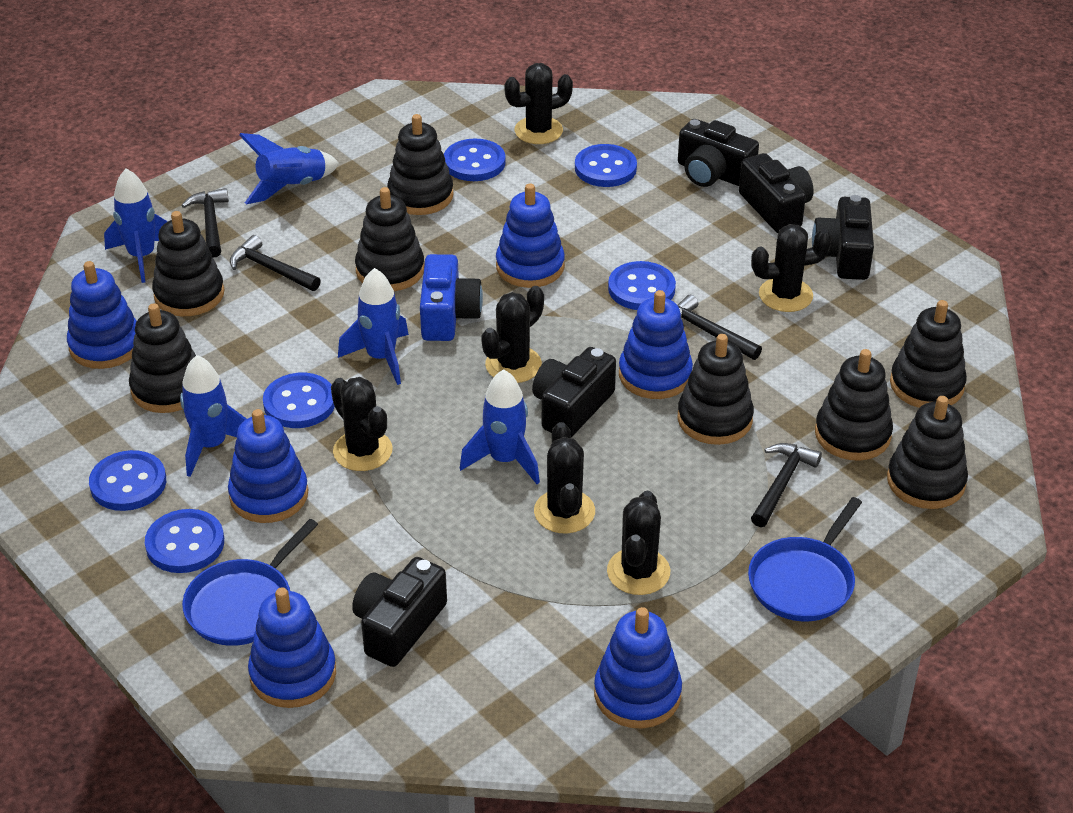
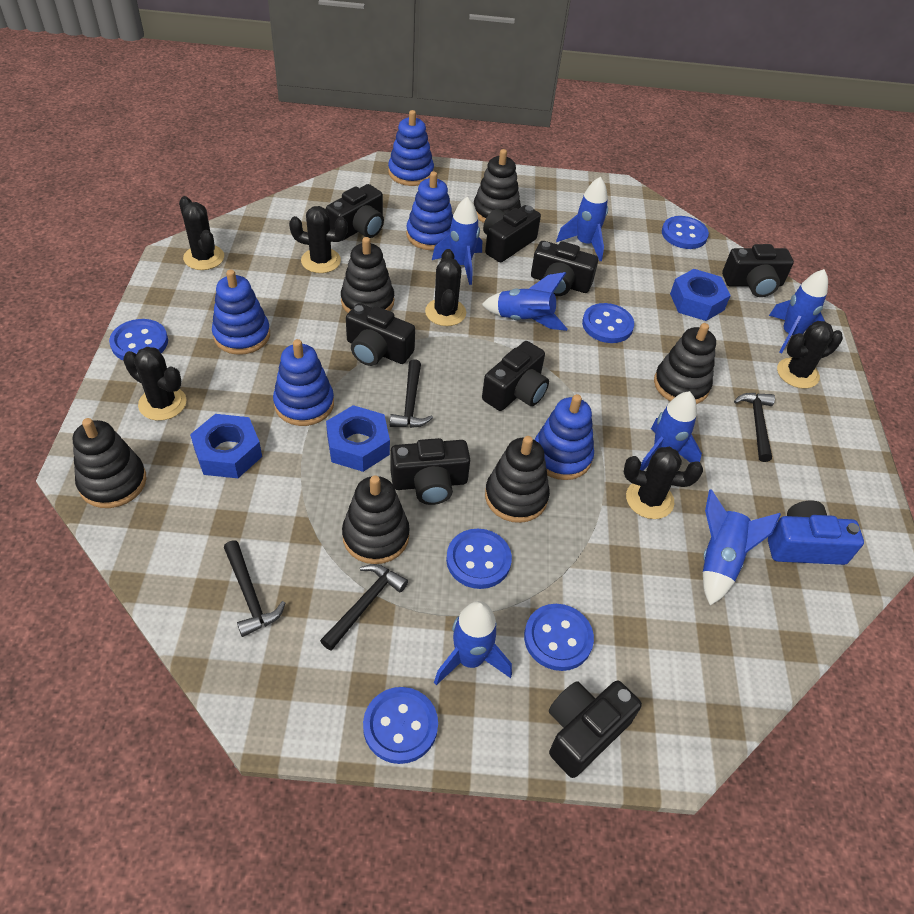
black camera: 5 -> 8
black stacking toy: 8 -> 6
blue nut: 0 -> 3
blue pan: 2 -> 0
blue rocket: 5 -> 7
blue stacking toy: 6 -> 5

